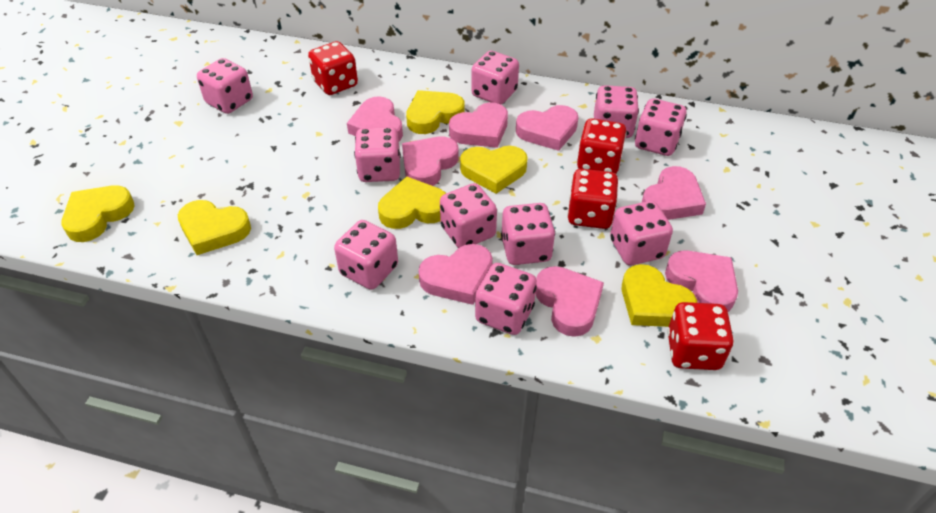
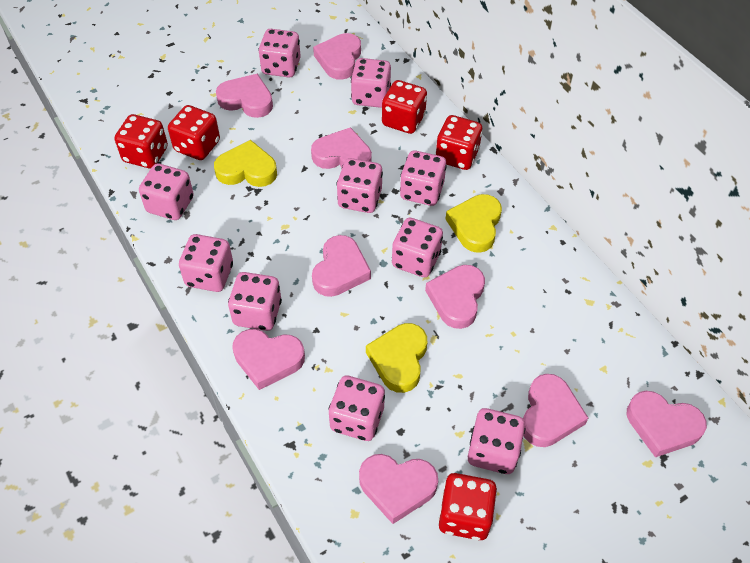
pink heart: 8 -> 9
red dice: 4 -> 5
yellow heart: 6 -> 3

